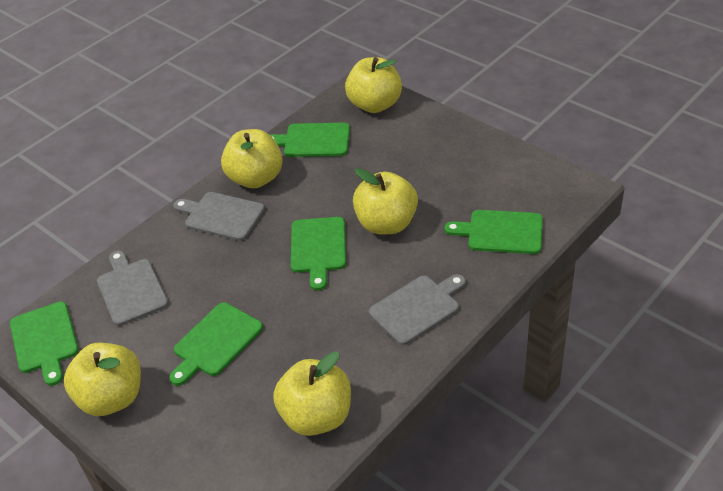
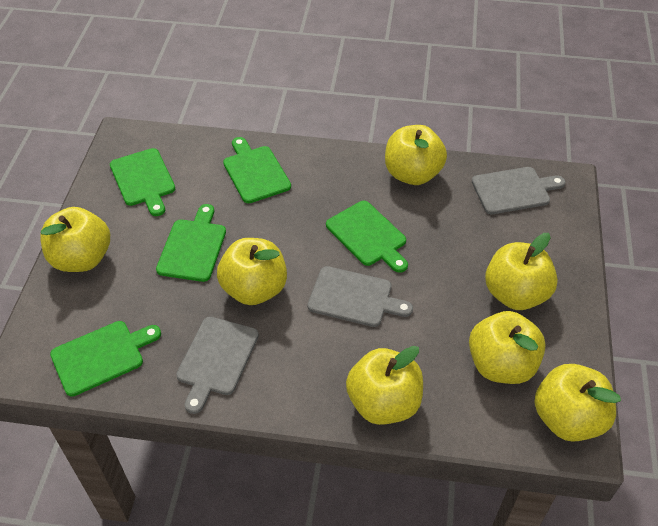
yellow apple: 5 -> 7

